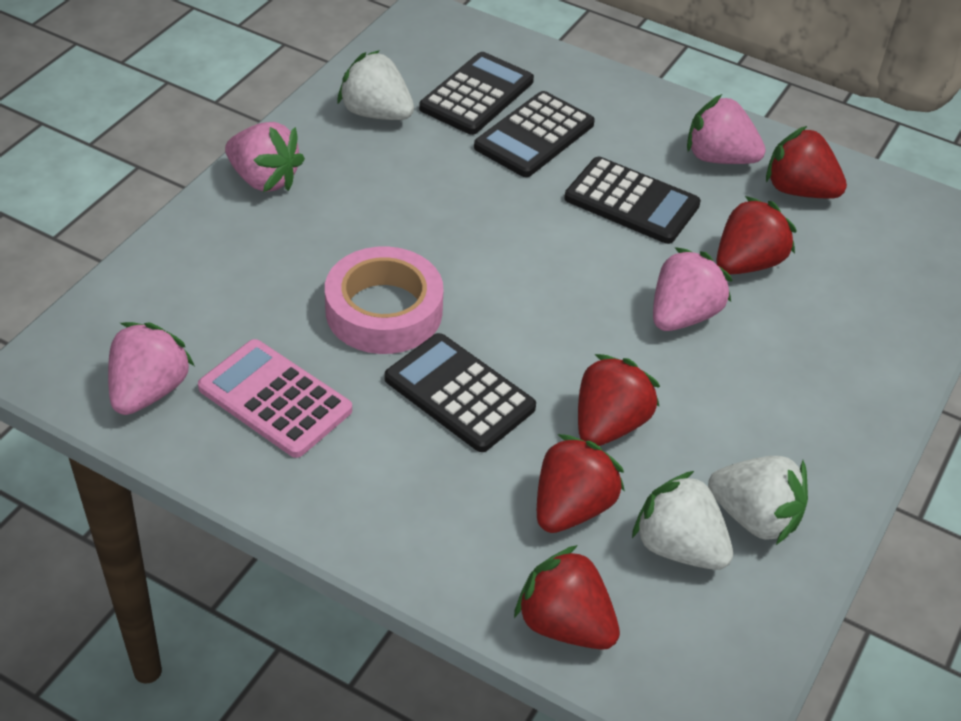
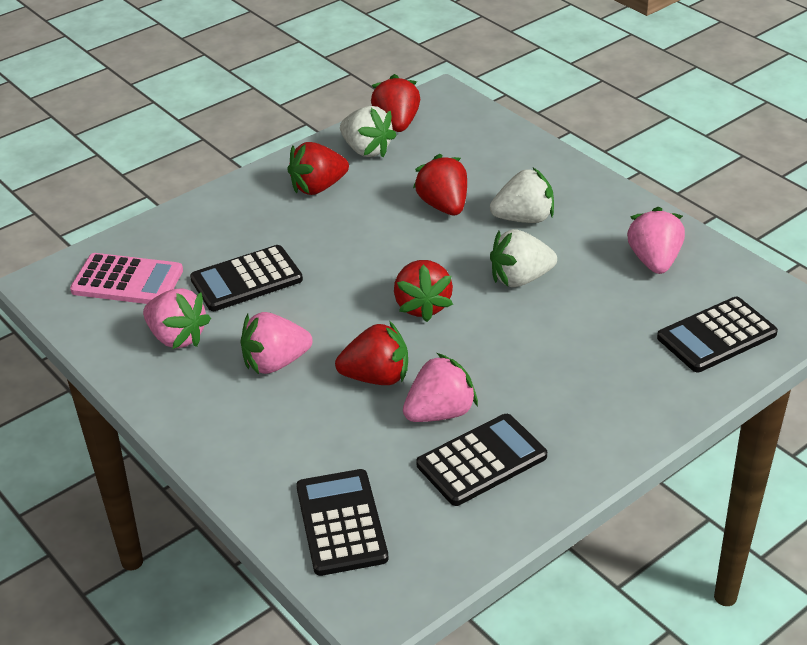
pink tape: 1 -> 0

